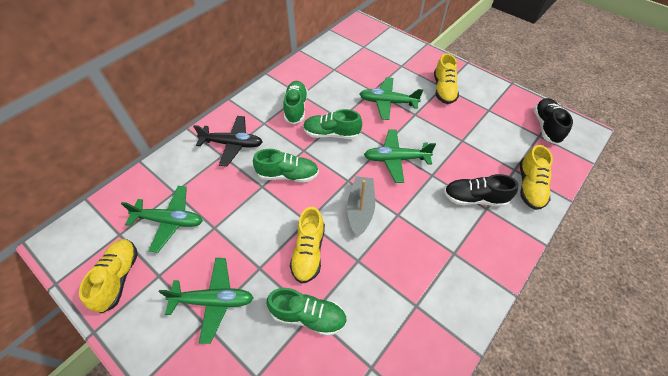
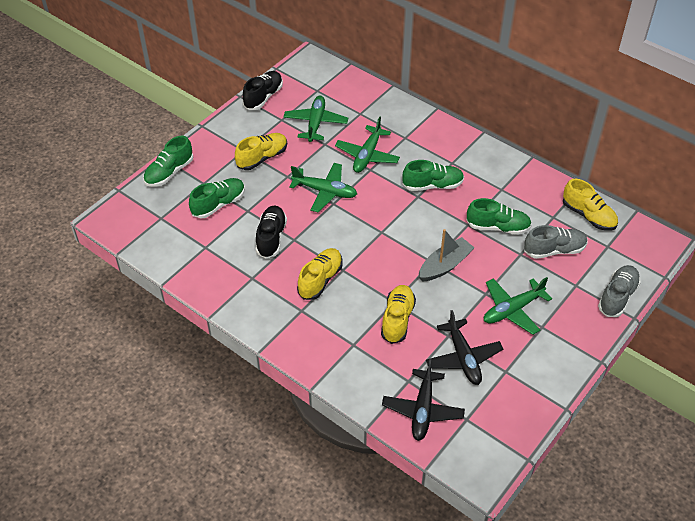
black plane: 1 -> 2
grey shoe: 0 -> 2

